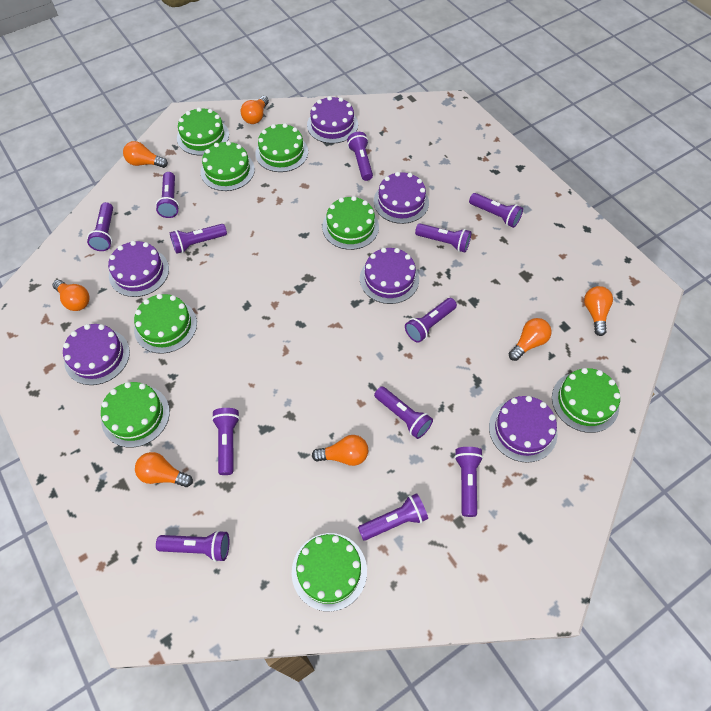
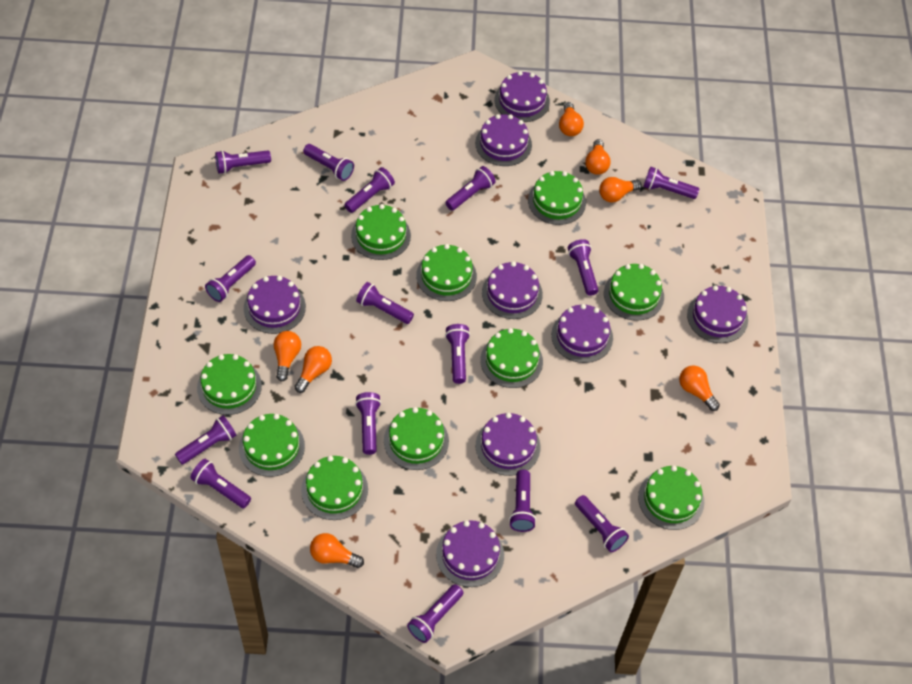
green cake: 8 -> 10
purple cake: 6 -> 8
purple flashlight: 12 -> 15

